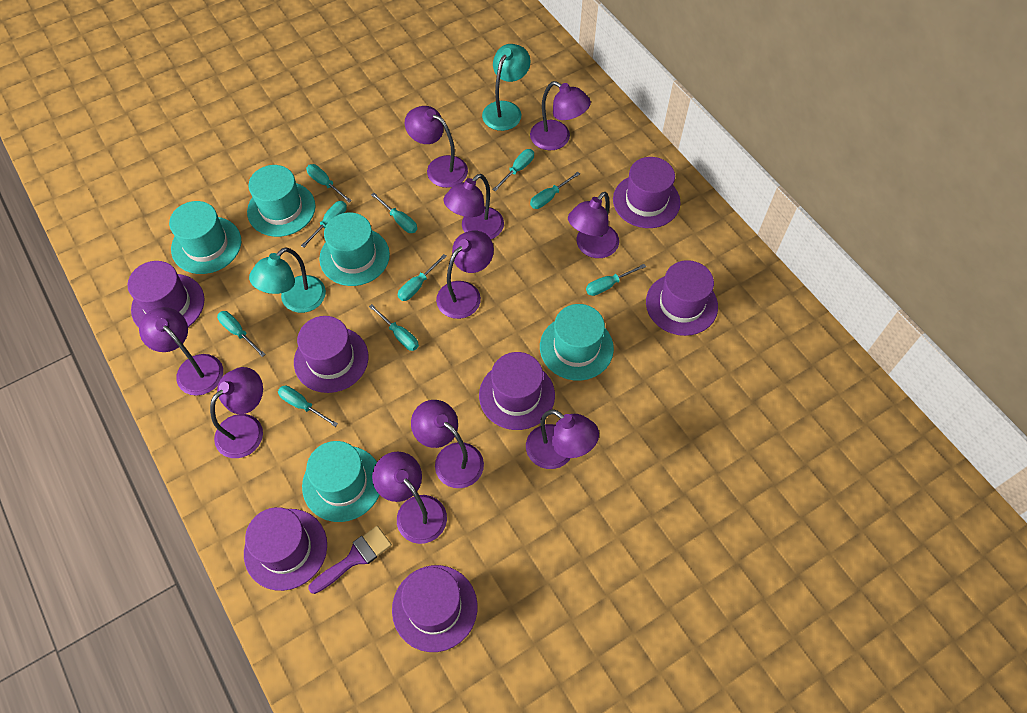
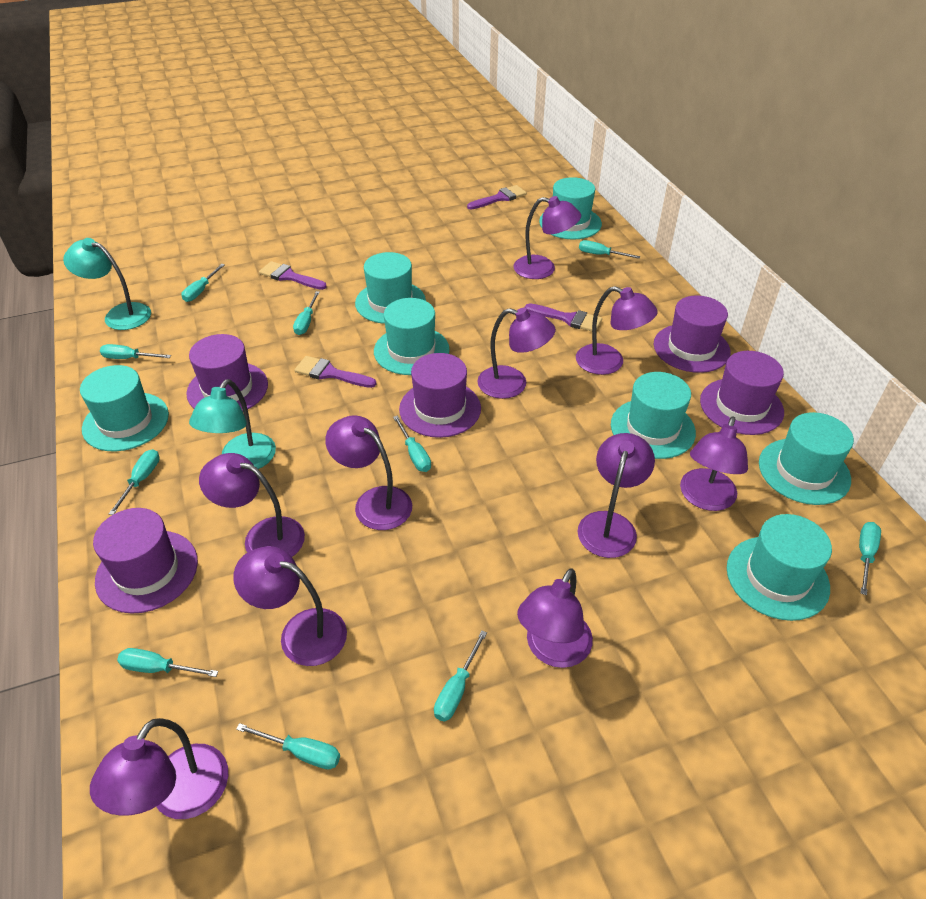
purple brush: 1 -> 4
purple hat: 7 -> 5
turquoise hat: 5 -> 7

